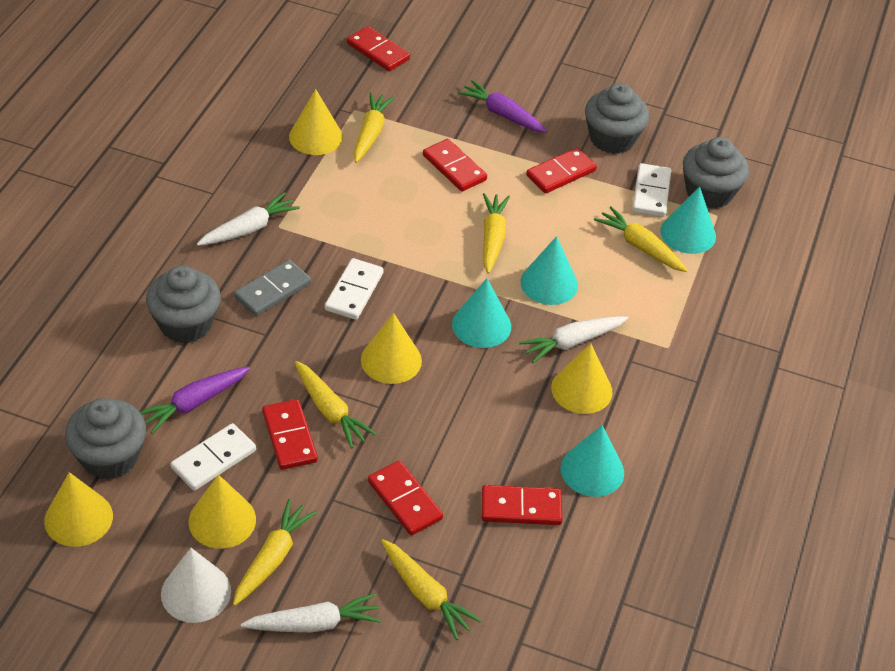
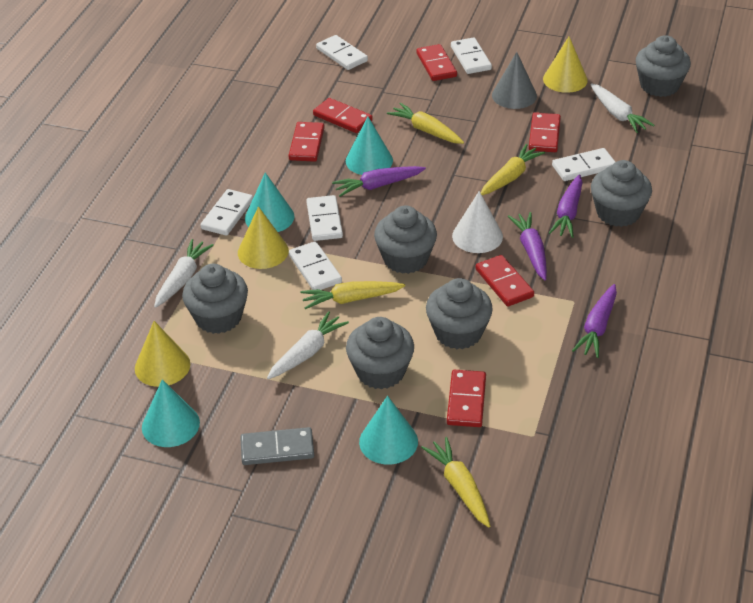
grey cone: 0 -> 1
grey cupcake: 4 -> 6
purple carrot: 2 -> 4
white domino: 3 -> 6
yellow carrot: 6 -> 4
yellow cone: 5 -> 3

